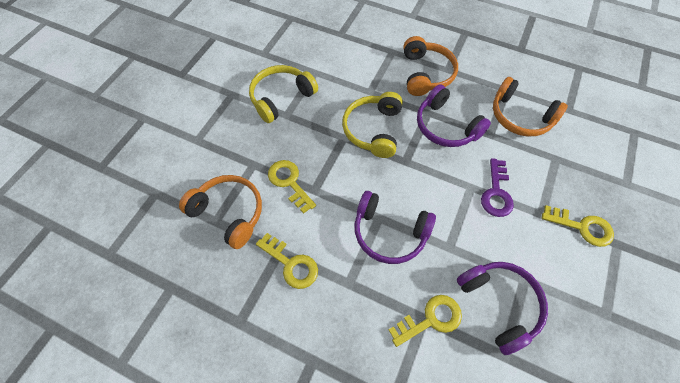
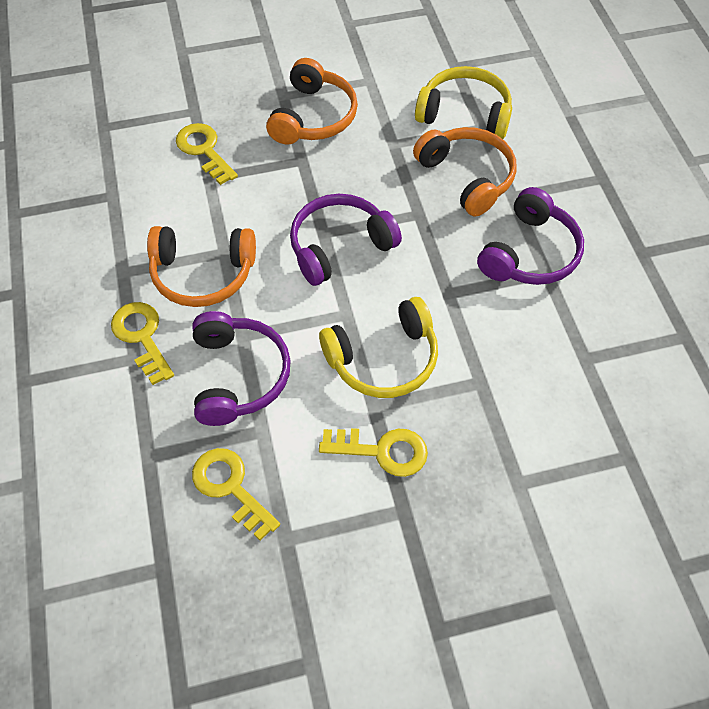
purple key: 1 -> 0

